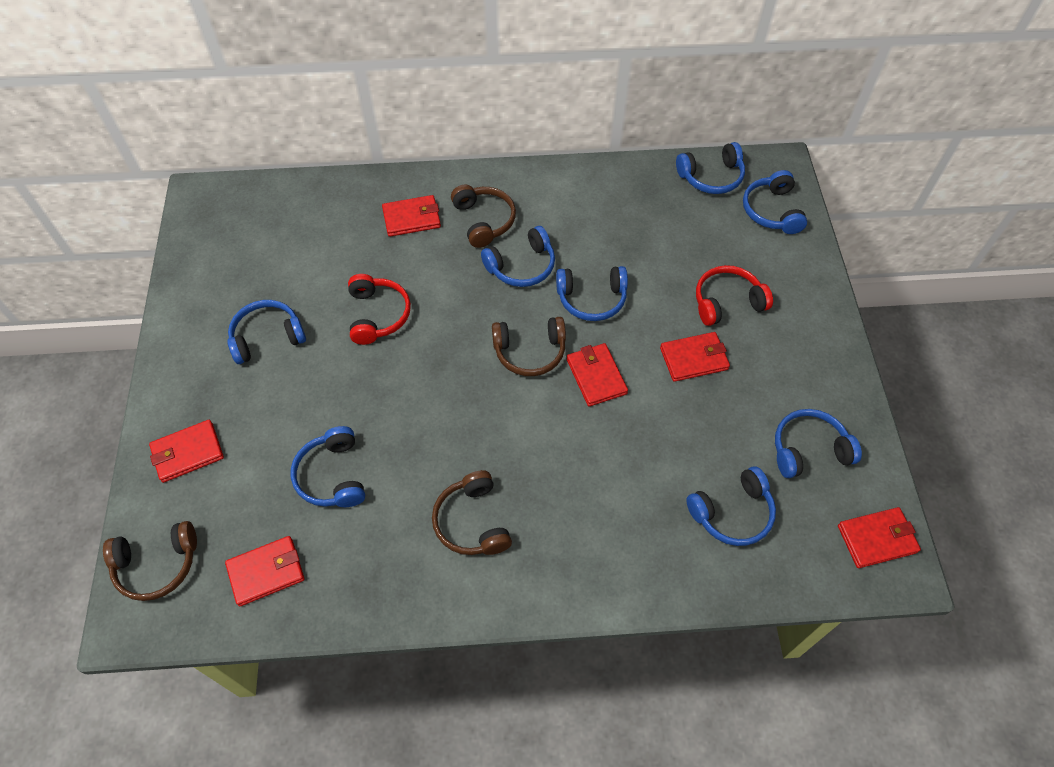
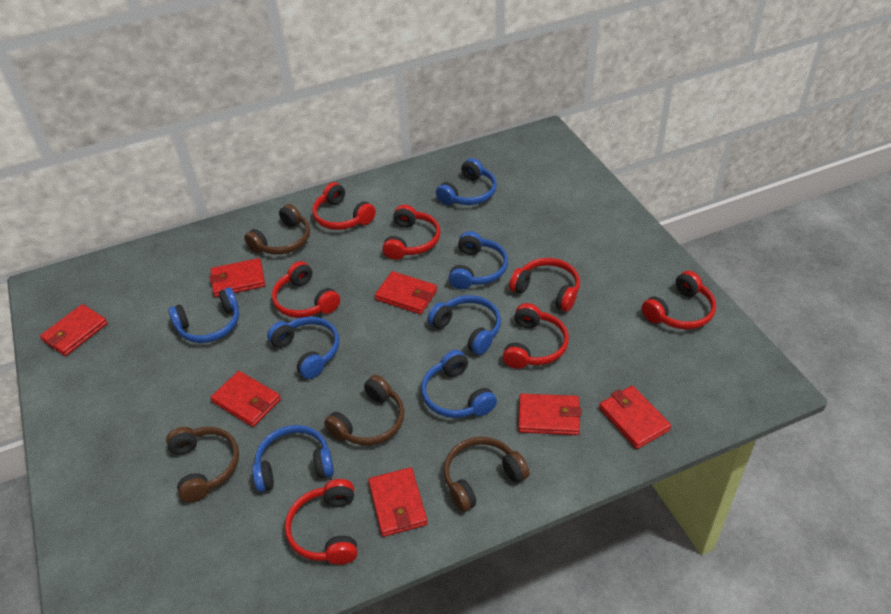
blue headphones: 8 -> 7
red headphones: 2 -> 7
red wallet: 6 -> 7

